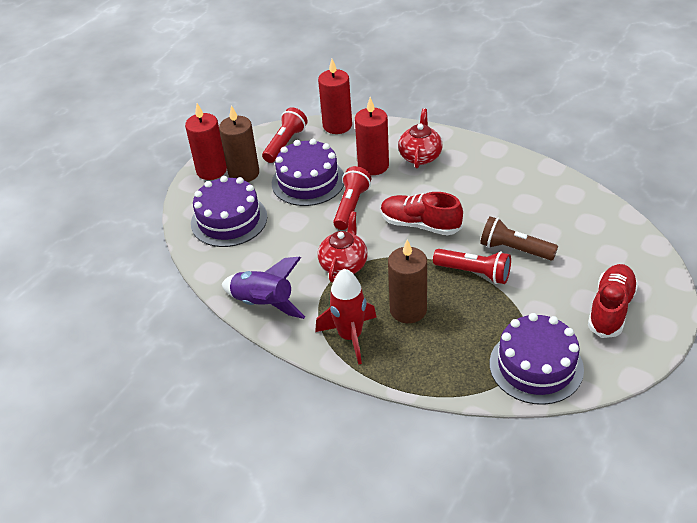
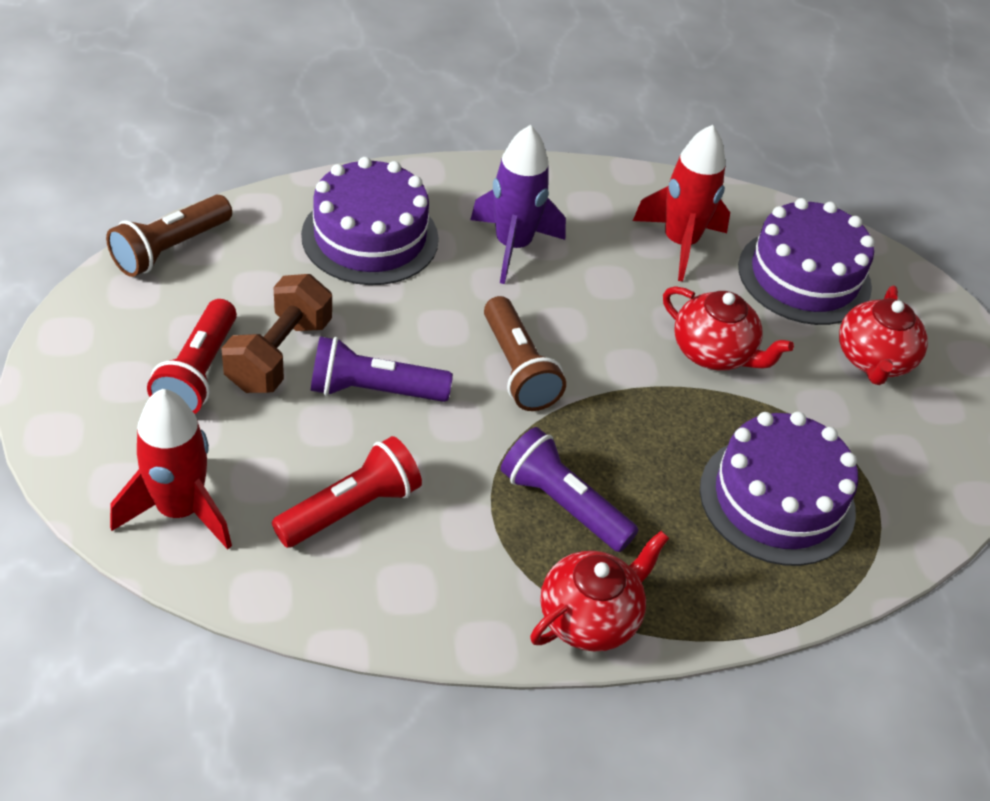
brown candle: 2 -> 0
brown dumbbell: 0 -> 1
brown flashlight: 1 -> 2
purple flashlight: 0 -> 2
red candle: 3 -> 0
red flashlight: 3 -> 2
red rocket: 1 -> 2
red shoe: 2 -> 0
red teapot: 2 -> 3

